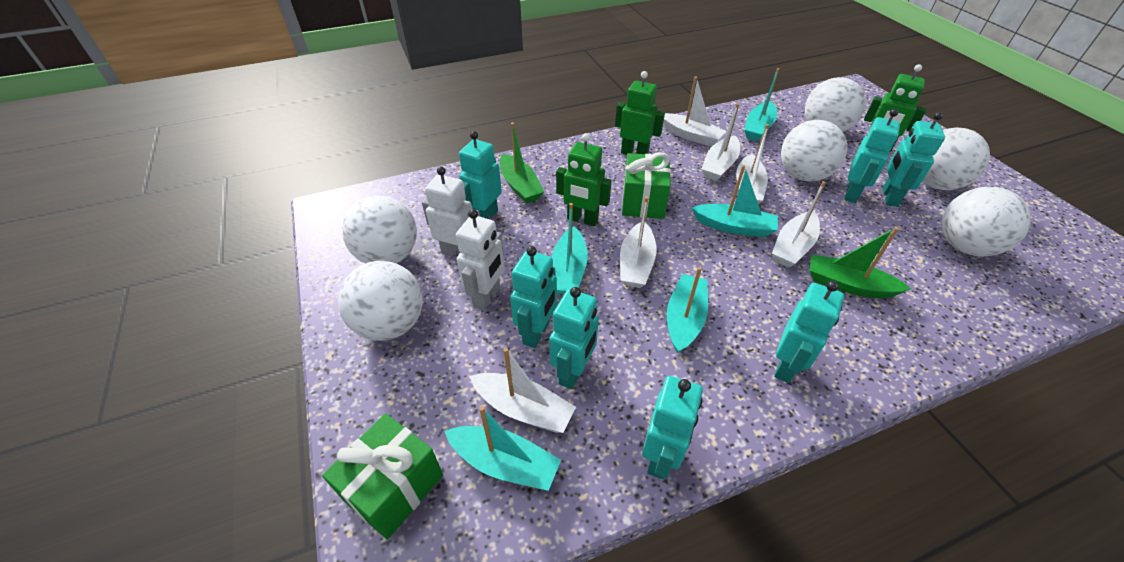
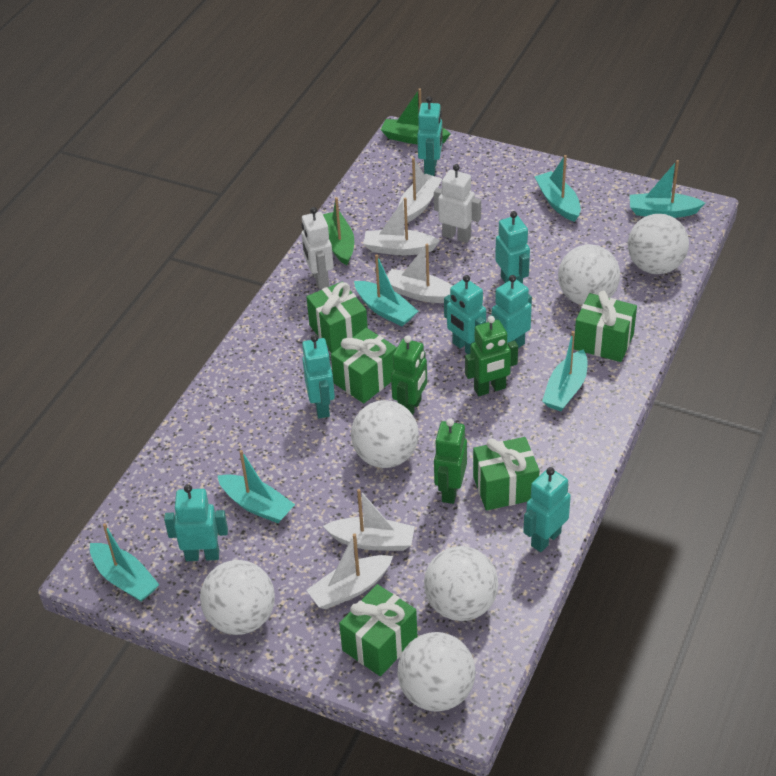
green gift: 2 -> 5
turquoise boat: 5 -> 6
white boat: 6 -> 5

